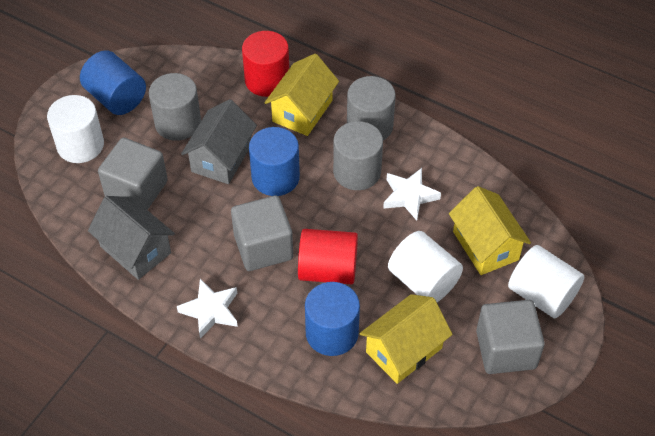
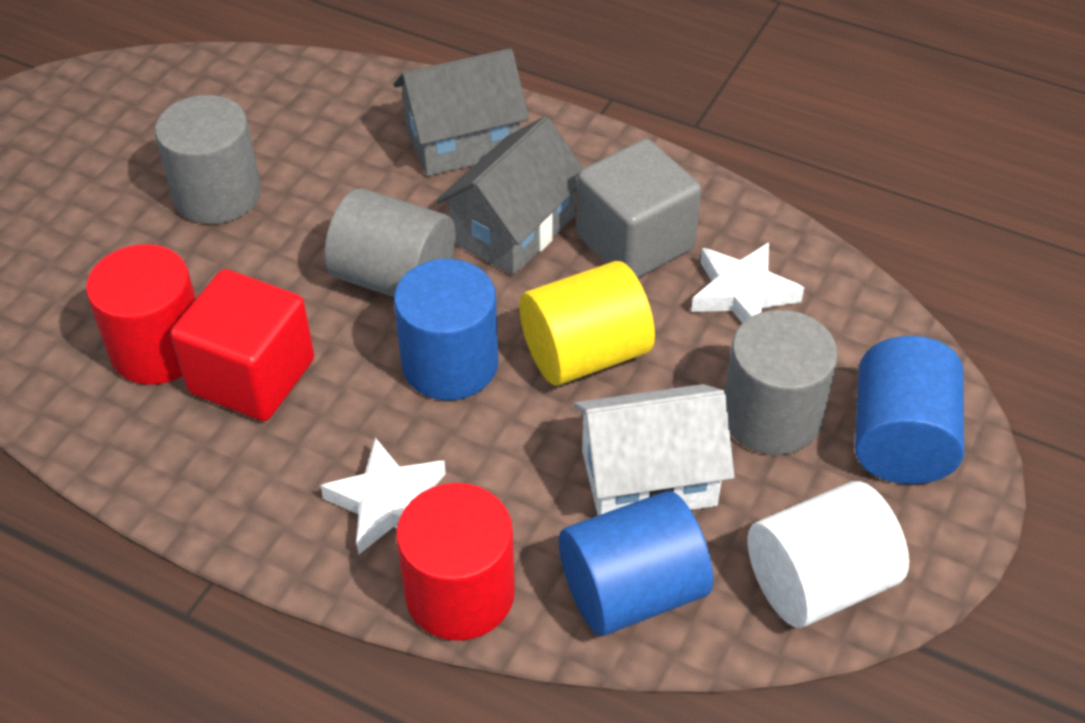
grey cube: 3 -> 1
red cube: 0 -> 1
white cylinder: 3 -> 1
white house: 0 -> 1
yellow cylinder: 0 -> 1
yellow house: 3 -> 0

